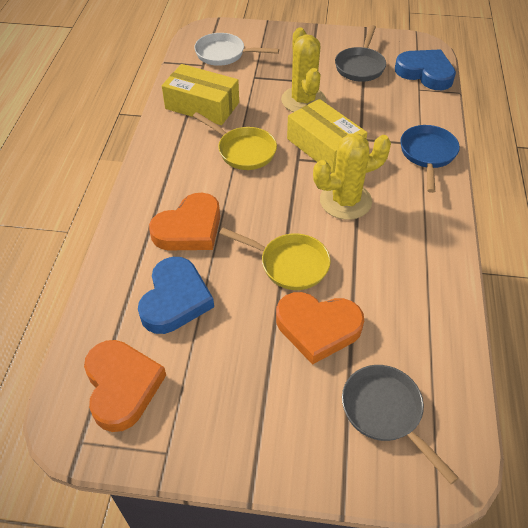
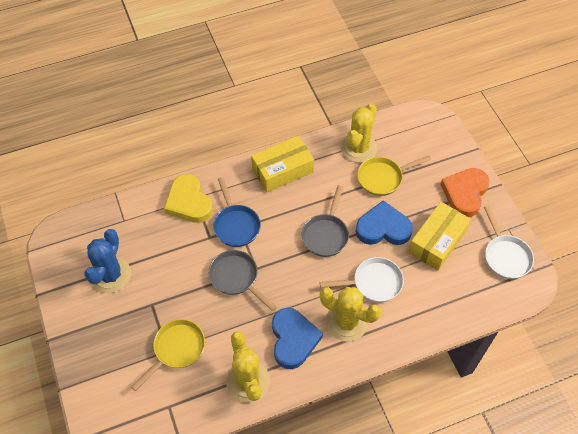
blue cactus: 0 -> 1
orange heart: 3 -> 1
white pan: 1 -> 2
yellow cactus: 2 -> 3
yellow heart: 0 -> 1

